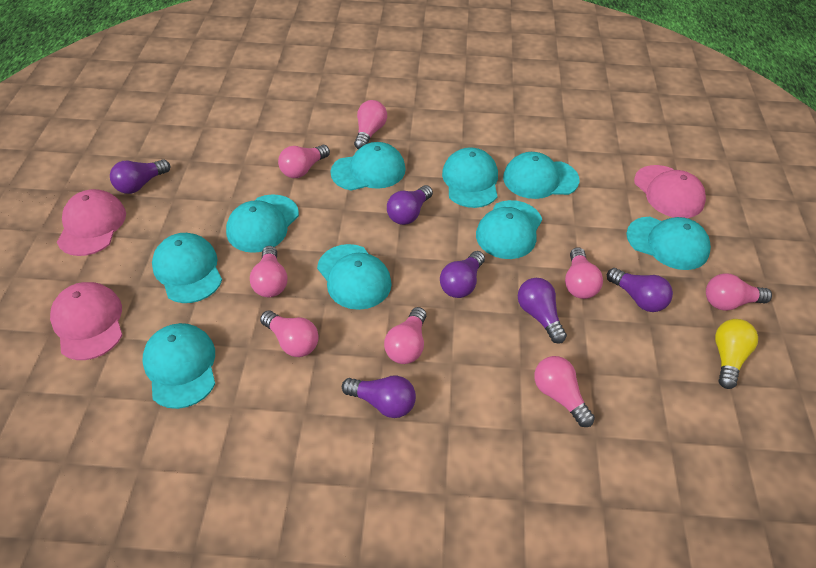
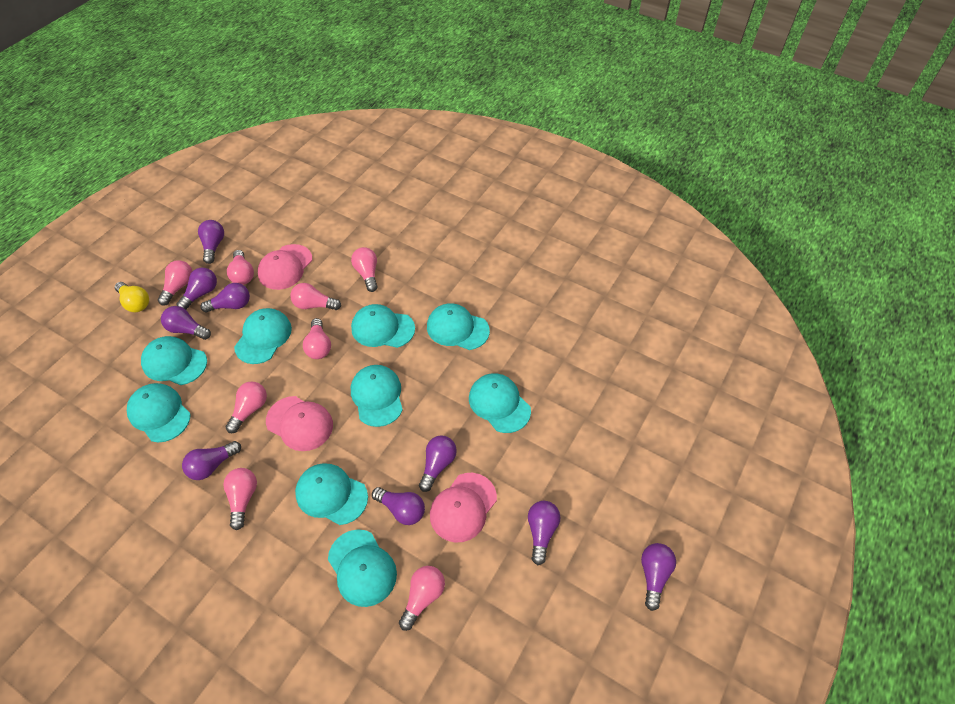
purple light bulb: 6 -> 9

